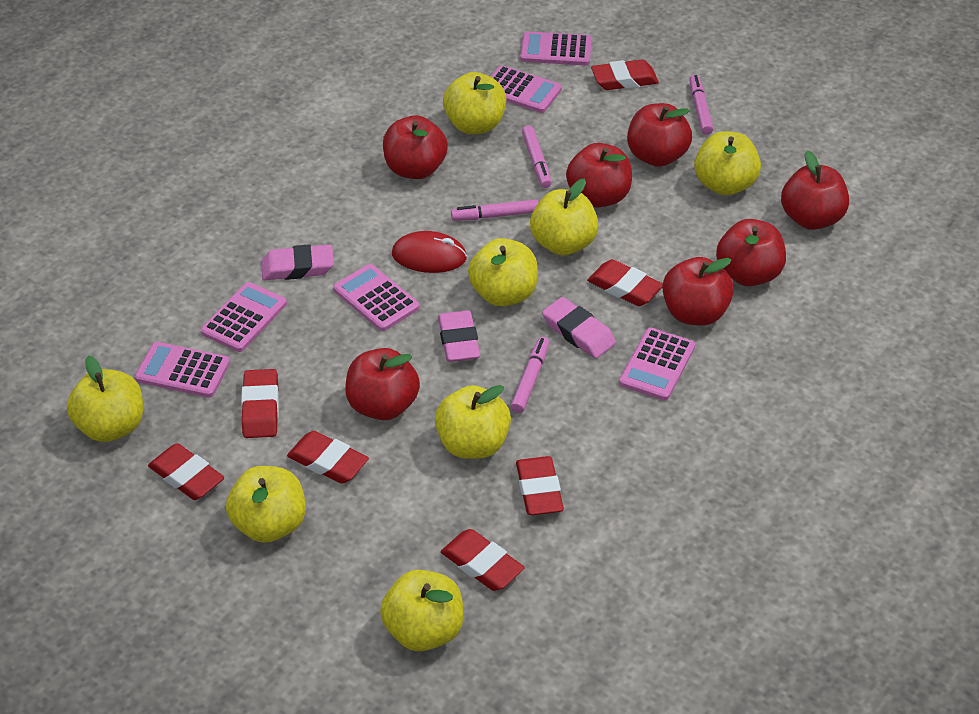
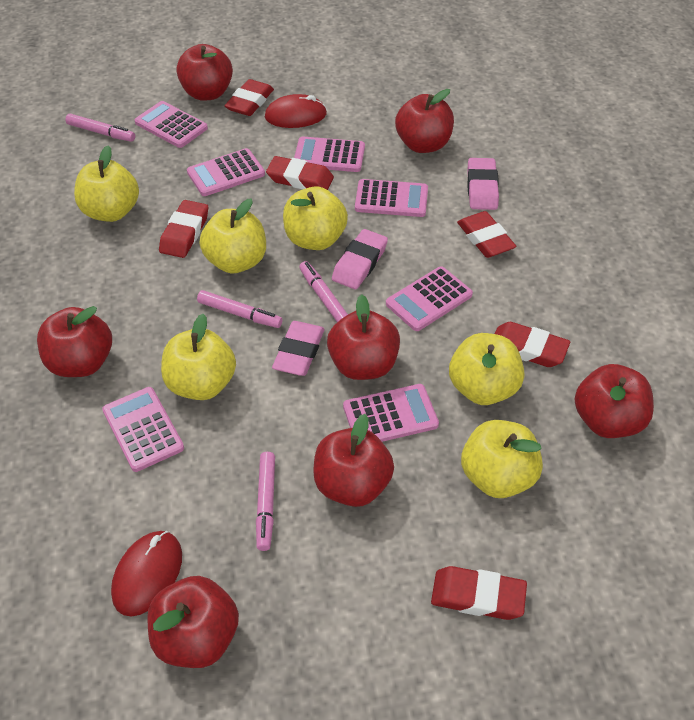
pink calculator: 6 -> 7
red eraser: 7 -> 6
red mouse: 1 -> 2
yellow apple: 8 -> 6

